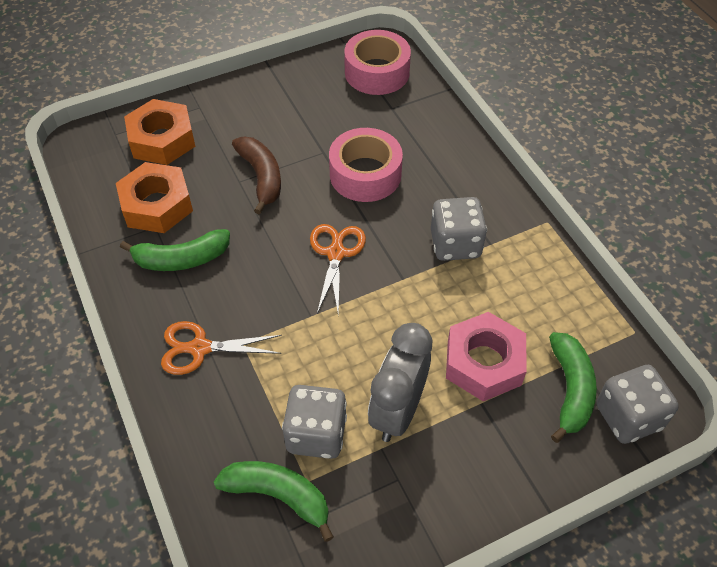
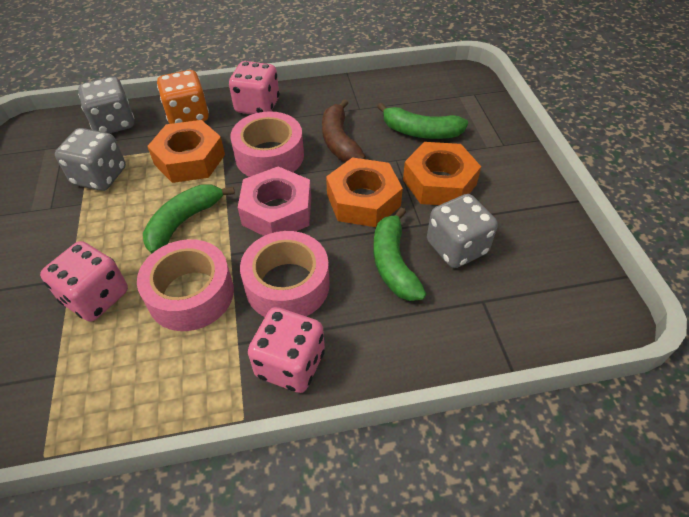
grey clock: 1 -> 0
orange dice: 0 -> 1
orange nut: 2 -> 3
orange scissors: 2 -> 0
pink dice: 0 -> 3
pink tape: 2 -> 3

